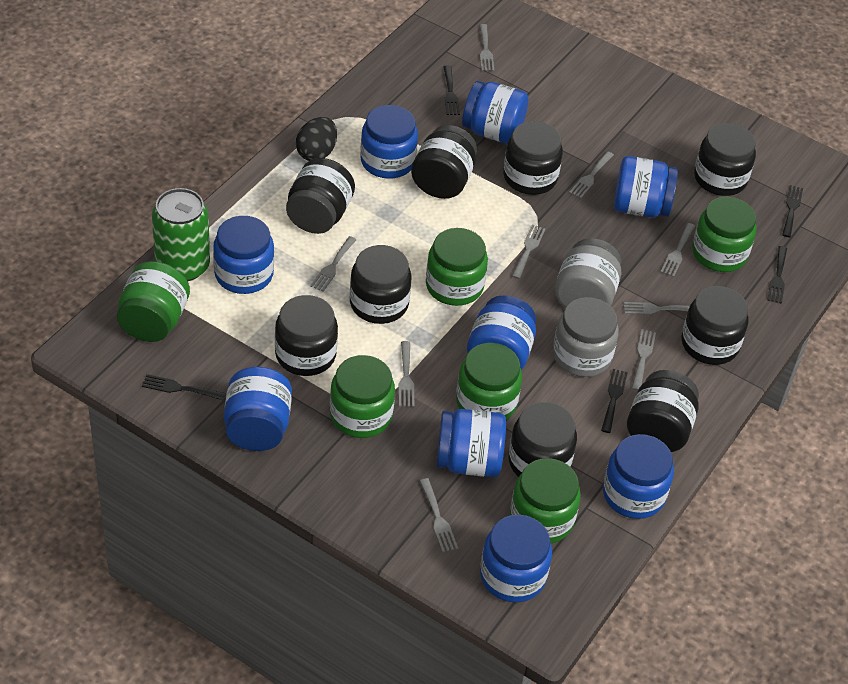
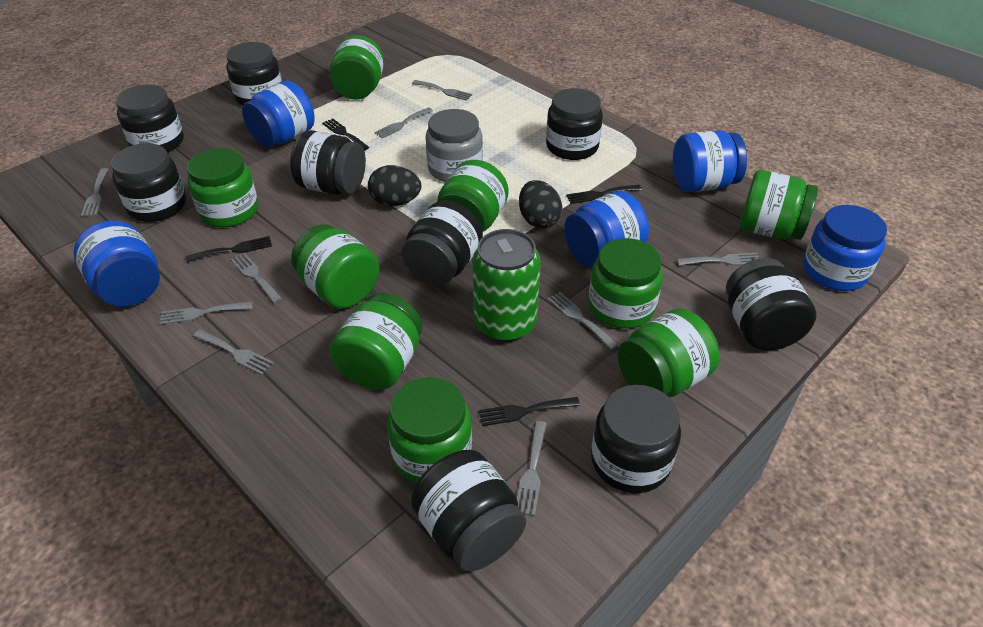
black egg: 1 -> 2
black fork: 5 -> 4
blue jar: 9 -> 5
green jar: 6 -> 9
grey jar: 2 -> 1

